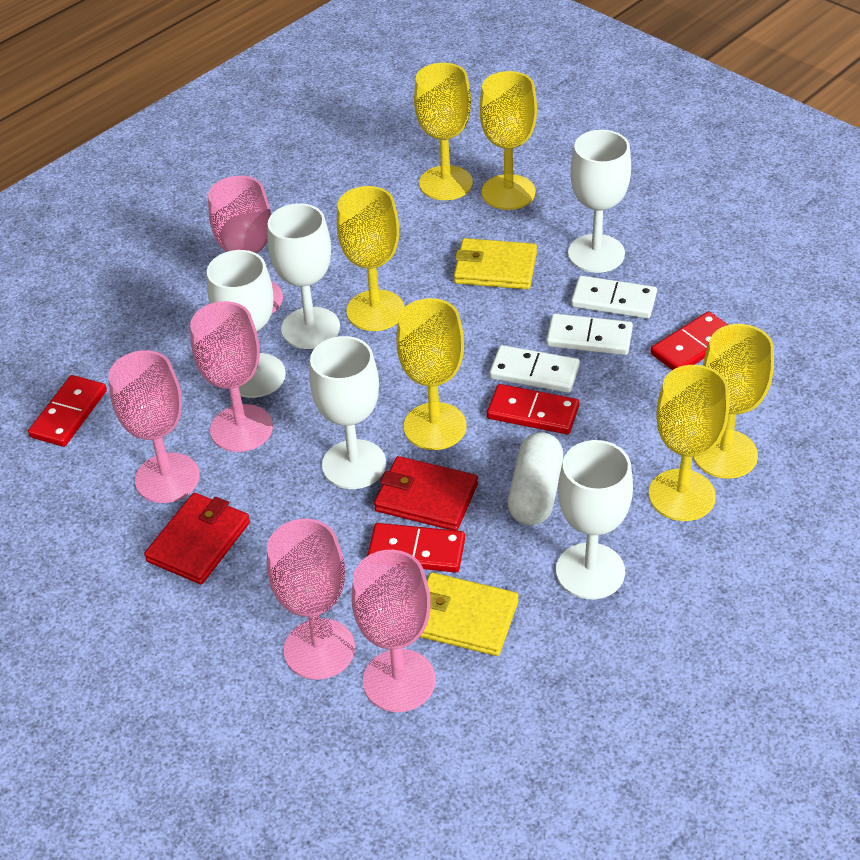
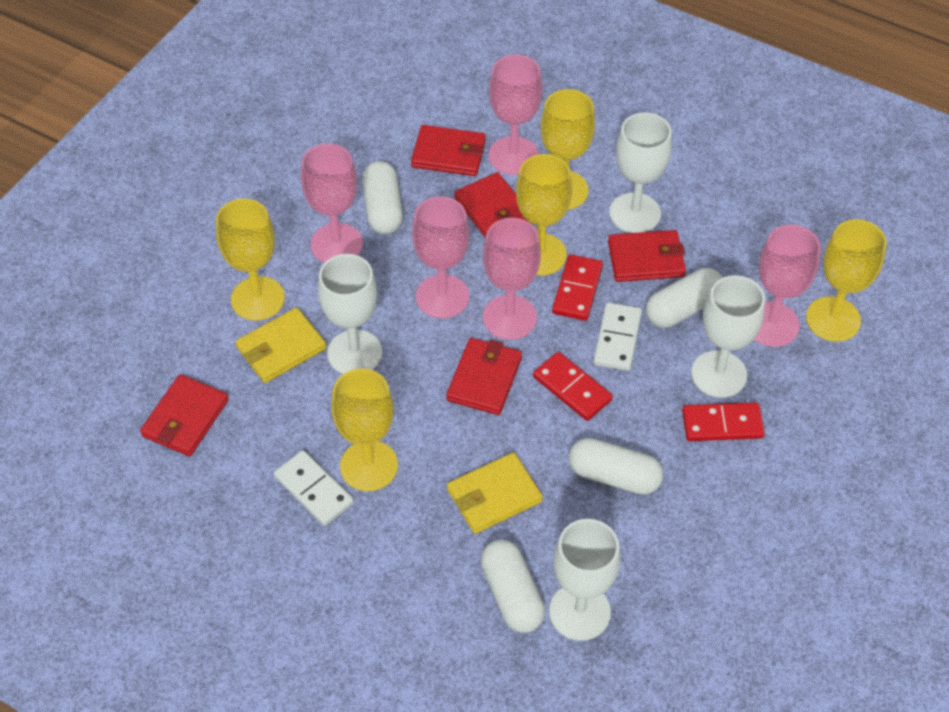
red domino: 4 -> 3
red wallet: 2 -> 5
white capsule: 1 -> 4
white domino: 3 -> 2
white goblet: 5 -> 4
yellow goblet: 6 -> 5

